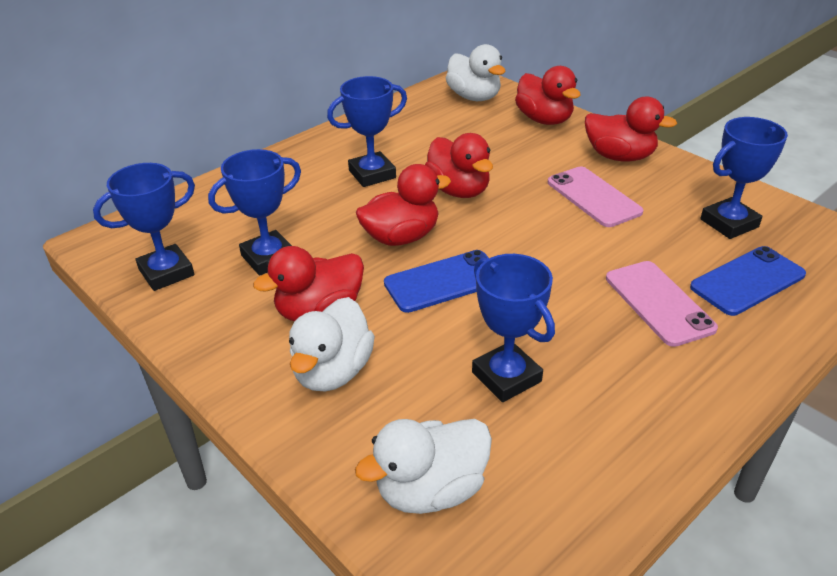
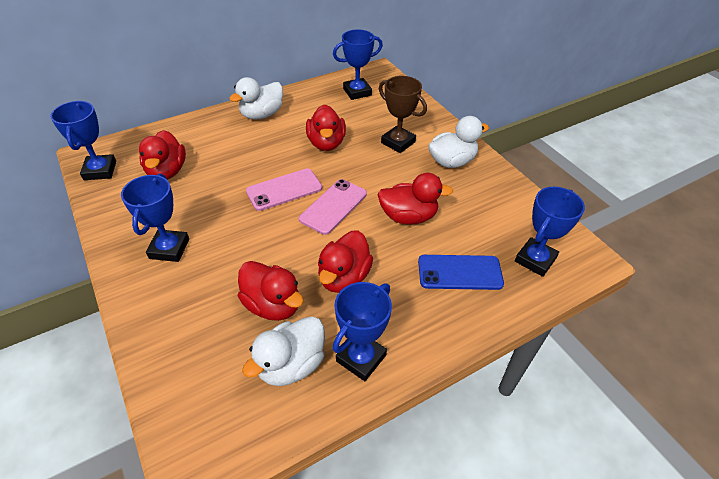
blue phone: 2 -> 1
brown trophy: 0 -> 1

